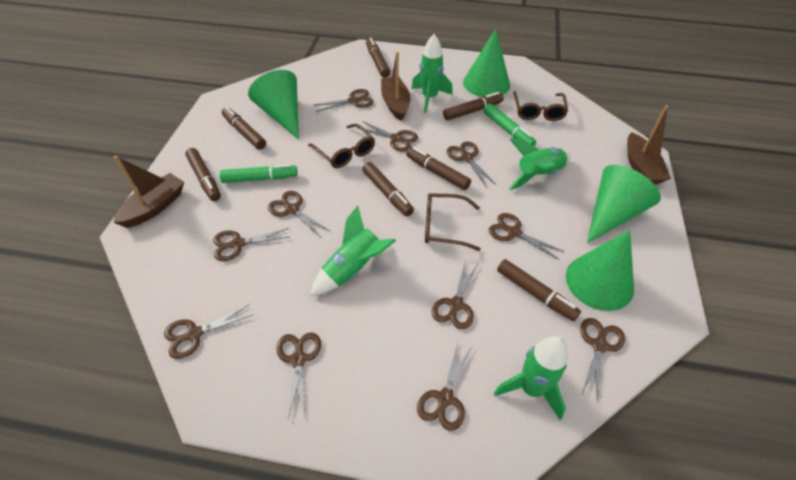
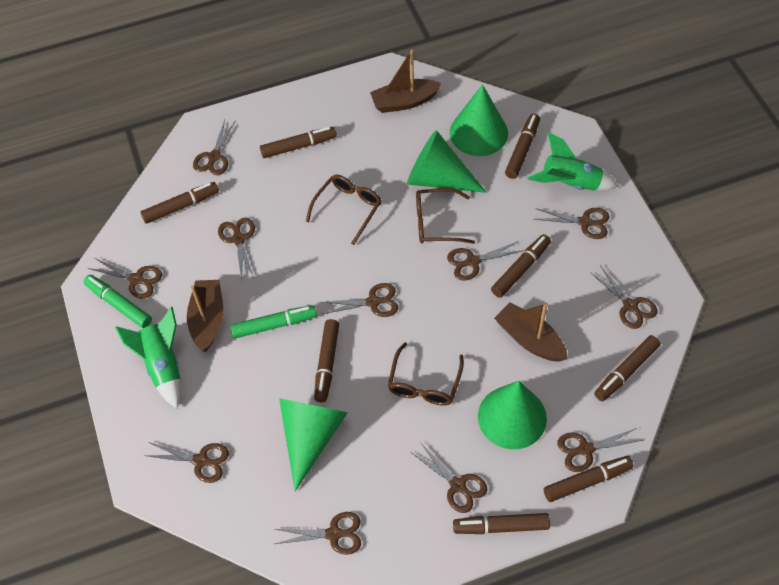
brown marker: 7 -> 8
green rocket: 4 -> 2

